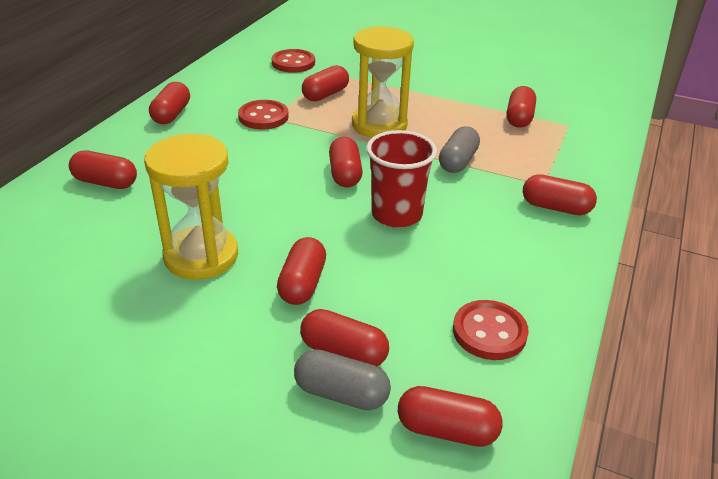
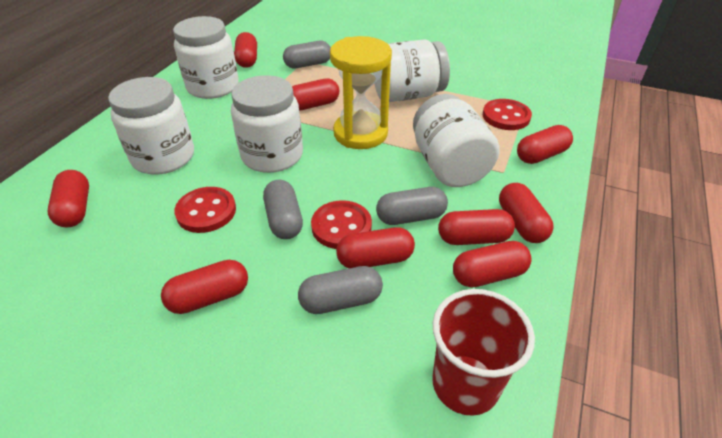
grey capsule: 2 -> 4
white jar: 0 -> 5
yellow hourglass: 2 -> 1

